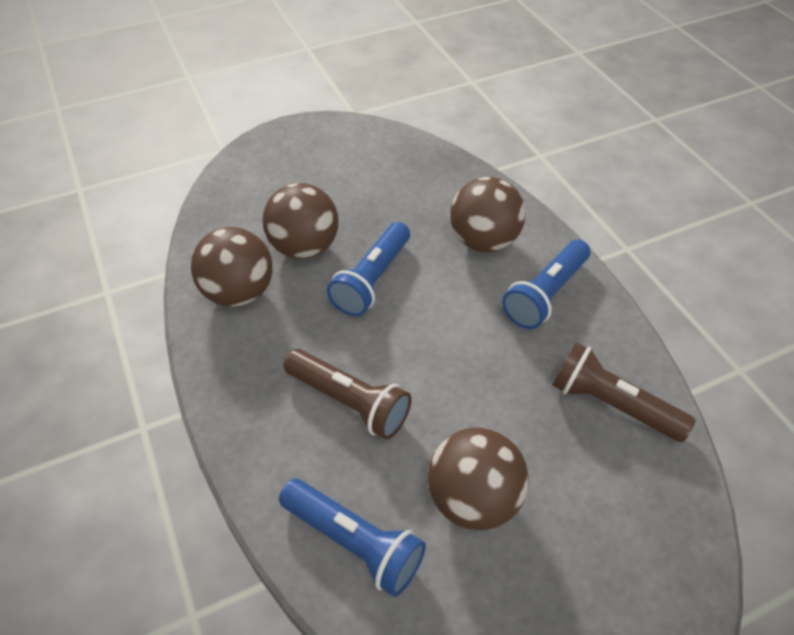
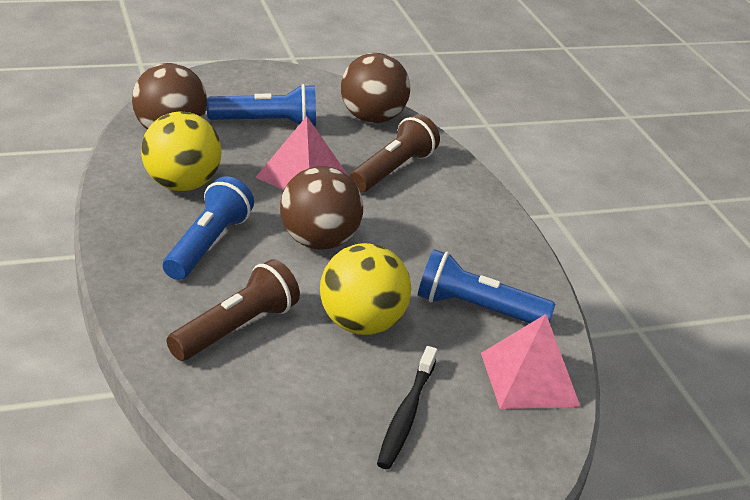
black toothbrush: 0 -> 1
brown ball: 4 -> 3
pink pyramid: 0 -> 2
yellow ball: 0 -> 2

